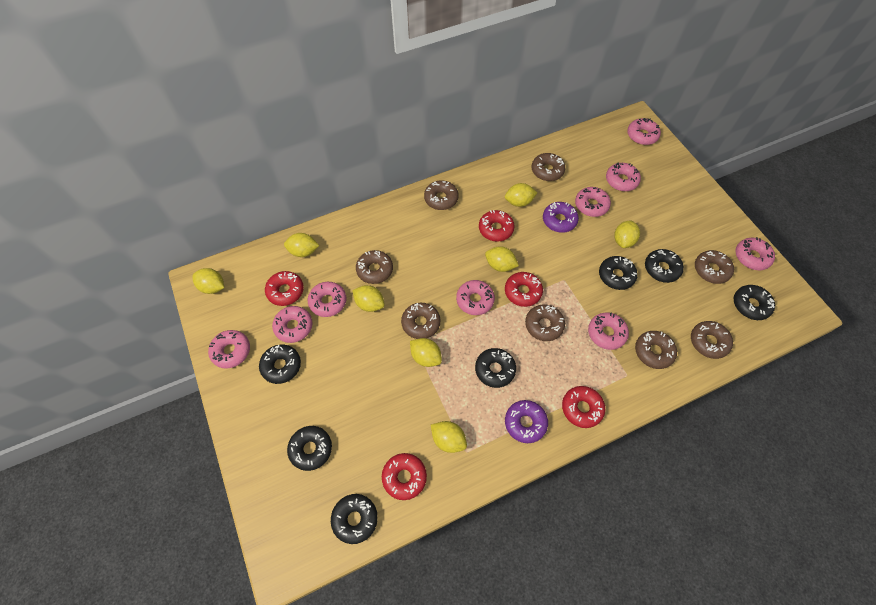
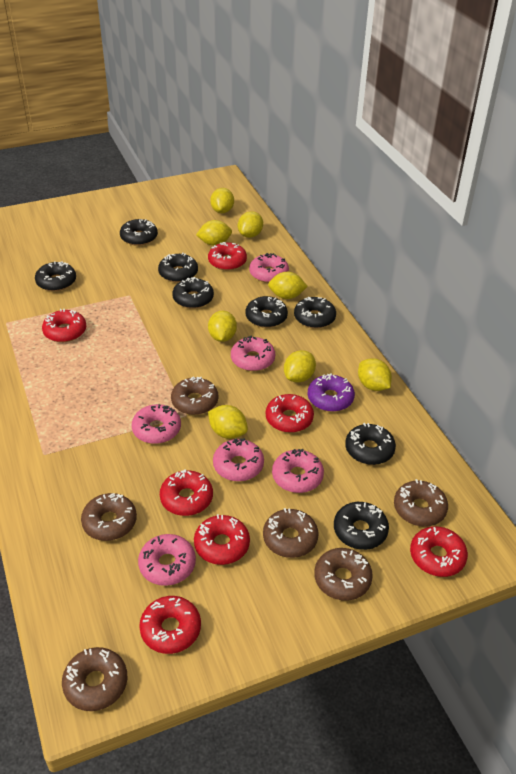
black donut: 7 -> 8
brown donut: 8 -> 6
pink donut: 9 -> 6
purple donut: 2 -> 1
red donut: 5 -> 7

